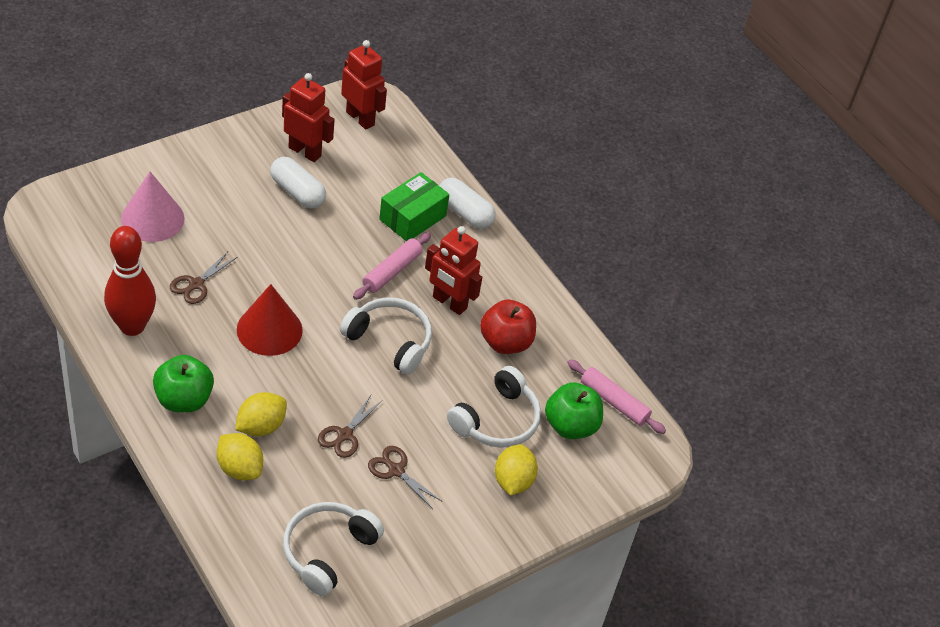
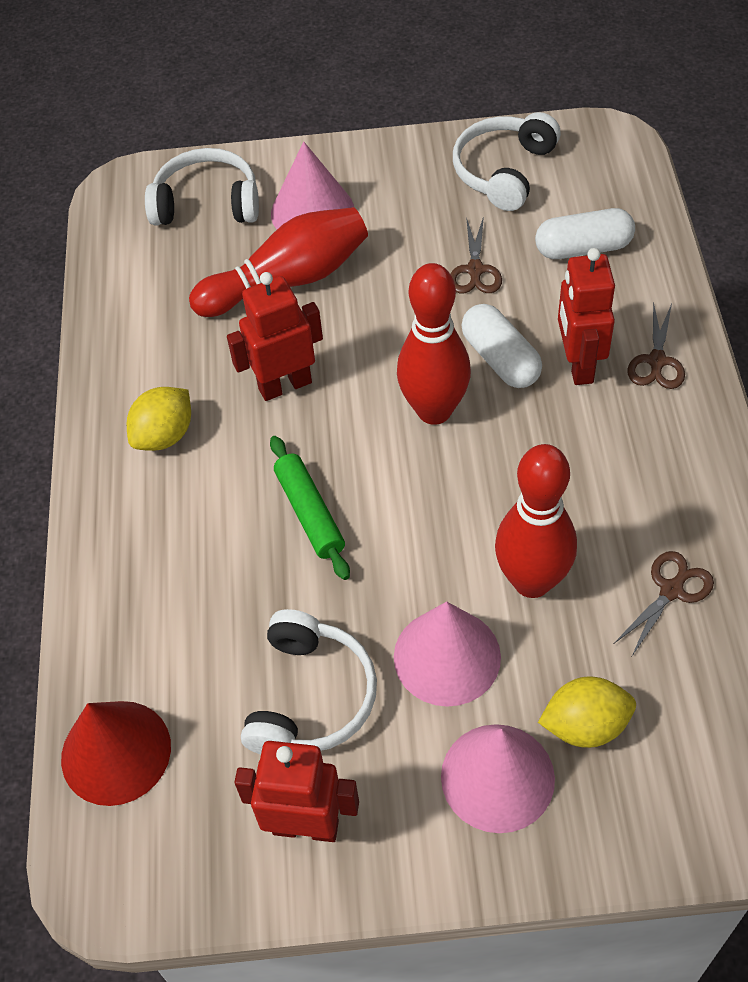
green apple: 2 -> 0
green box: 1 -> 0
green rolling pin: 0 -> 1
pink cone: 1 -> 3
pink rolling pin: 2 -> 0
red apple: 1 -> 0
red bowling pin: 1 -> 3
yellow lemon: 3 -> 2

